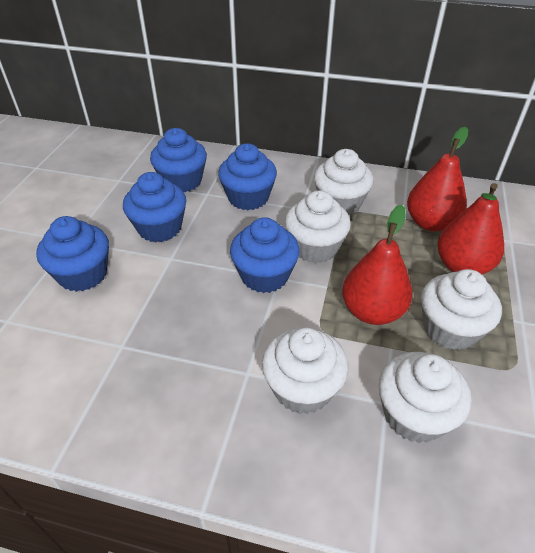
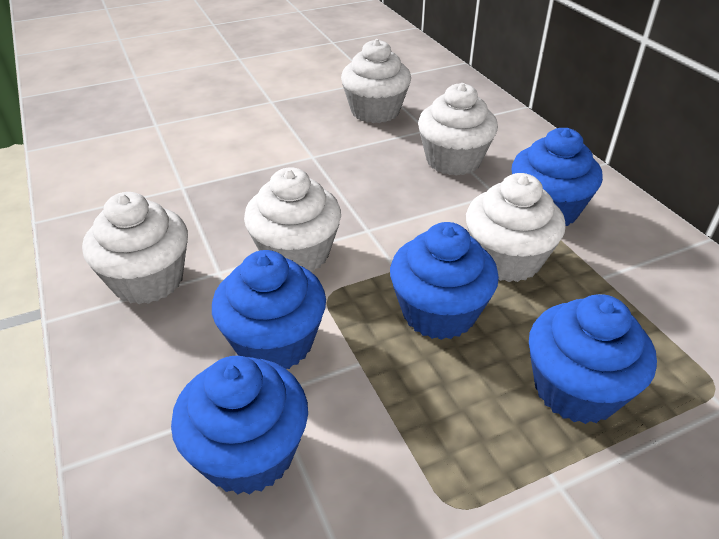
red pear: 3 -> 0

